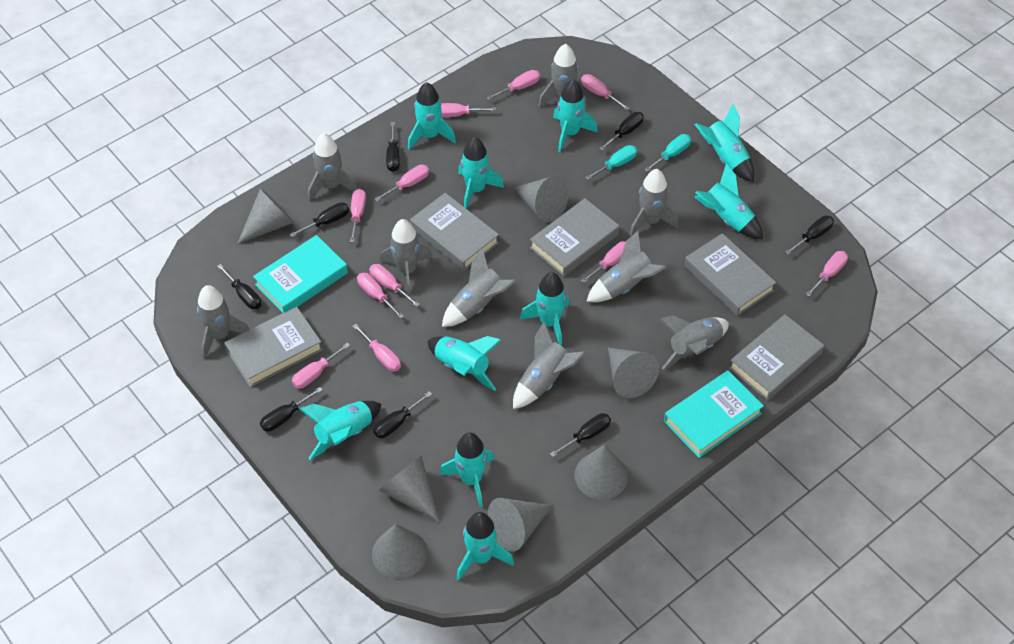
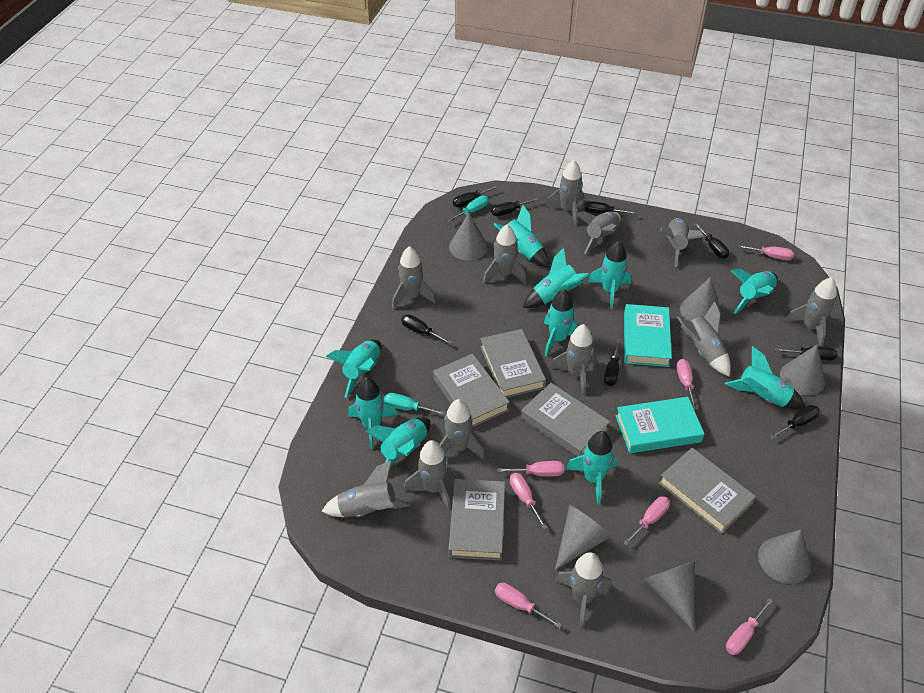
grey cone: 7 -> 6
grey rocket: 9 -> 12
pink screwdriver: 11 -> 7

